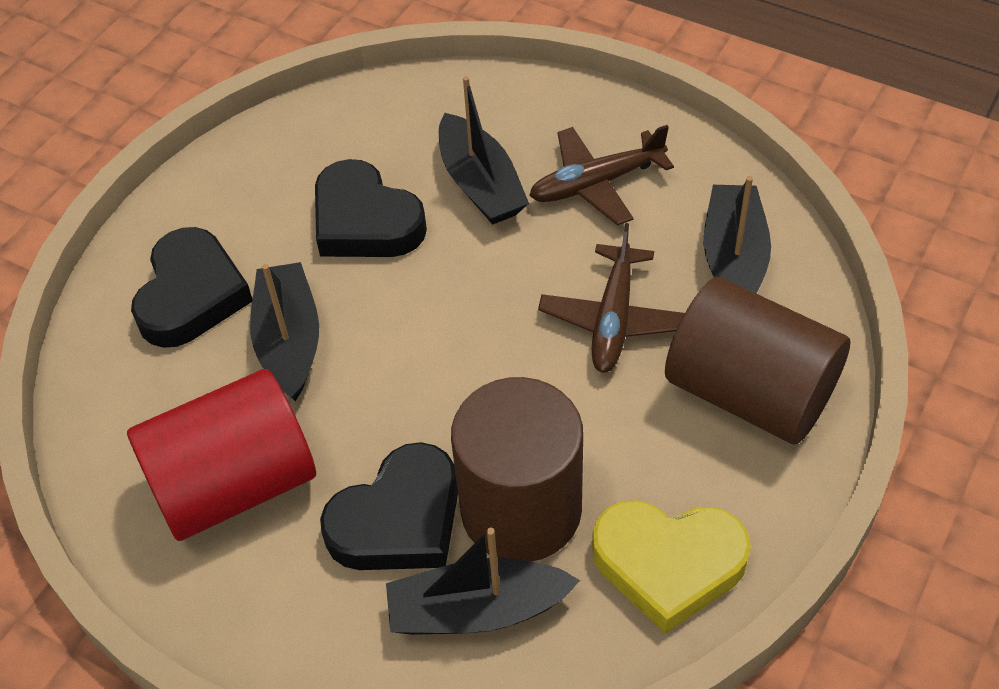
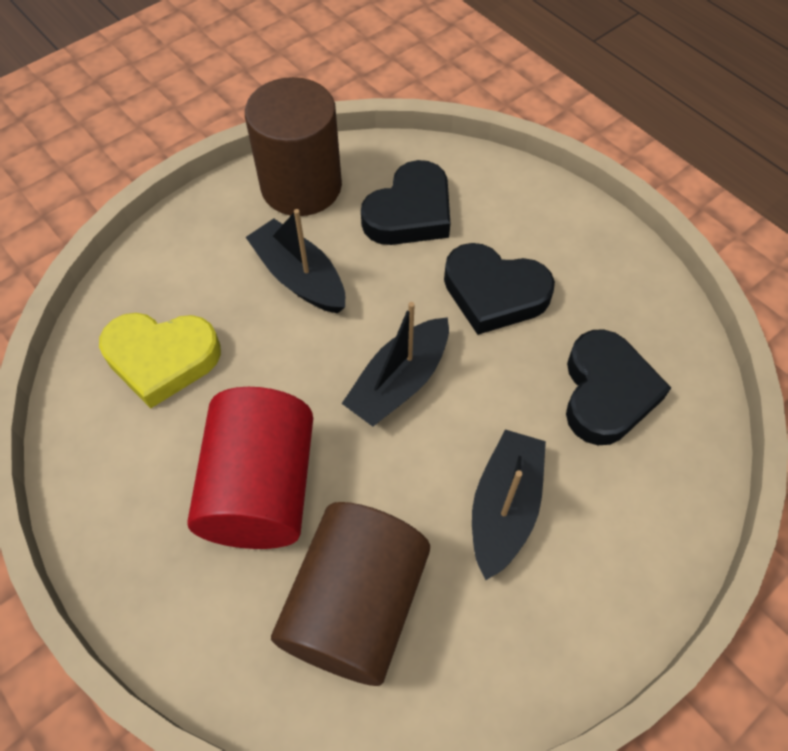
black boat: 4 -> 3
brown plane: 2 -> 0

